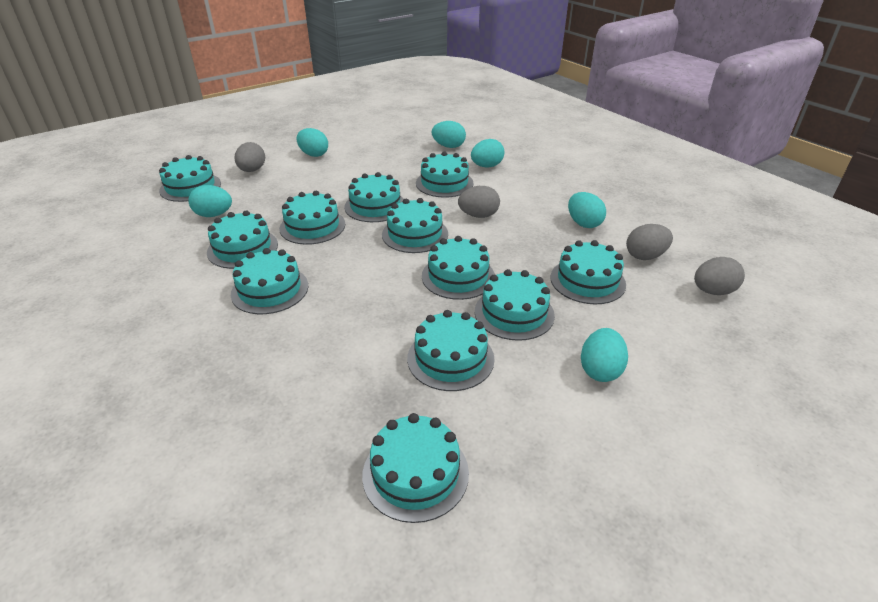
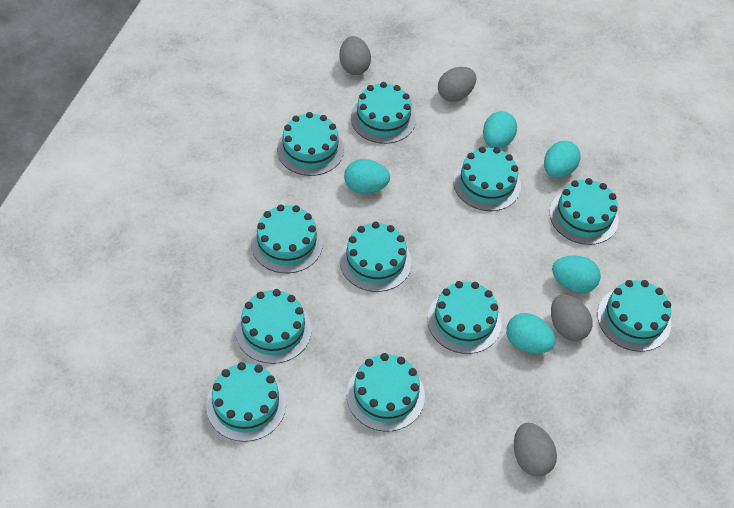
turquoise cake: 12 -> 11
turquoise egg: 6 -> 5

